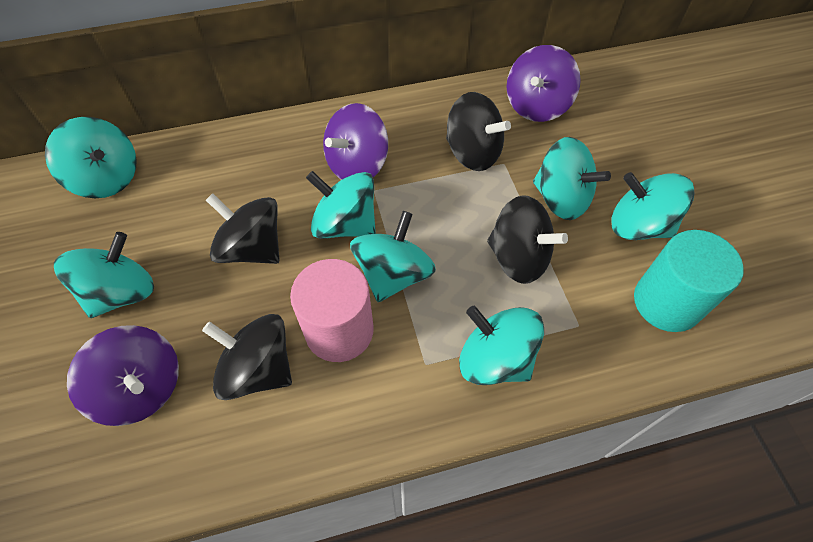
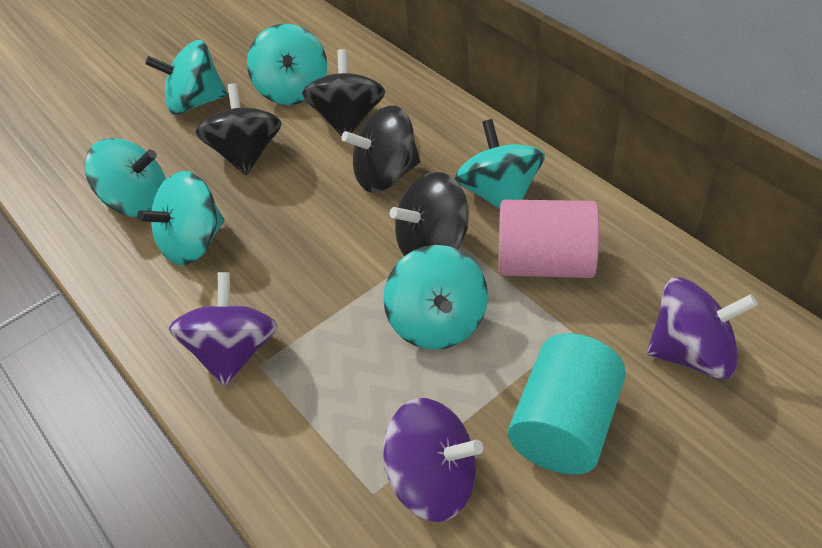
turquoise spinning top: 7 -> 6

